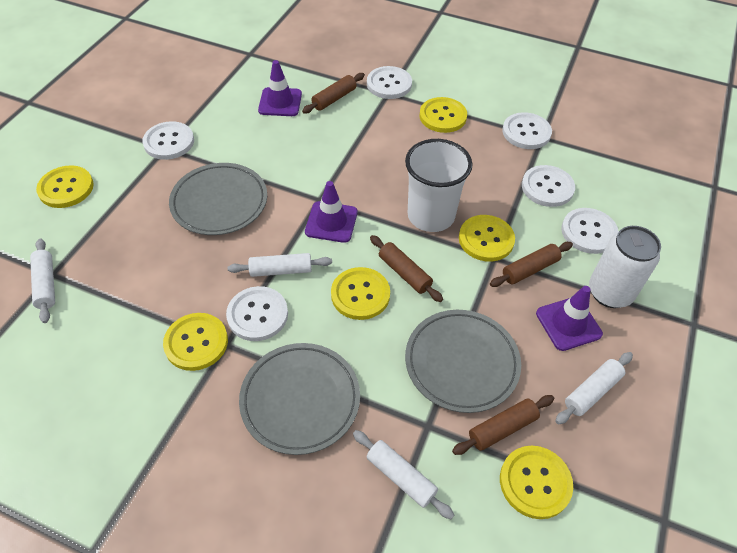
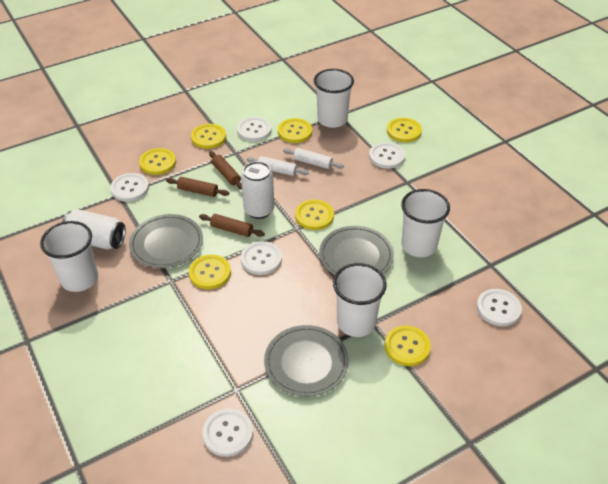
brown rolling pin: 4 -> 3
purple traffic cone: 3 -> 0
white can: 1 -> 2
white cup: 1 -> 4
white rolling pin: 4 -> 2
yellow button: 6 -> 7

